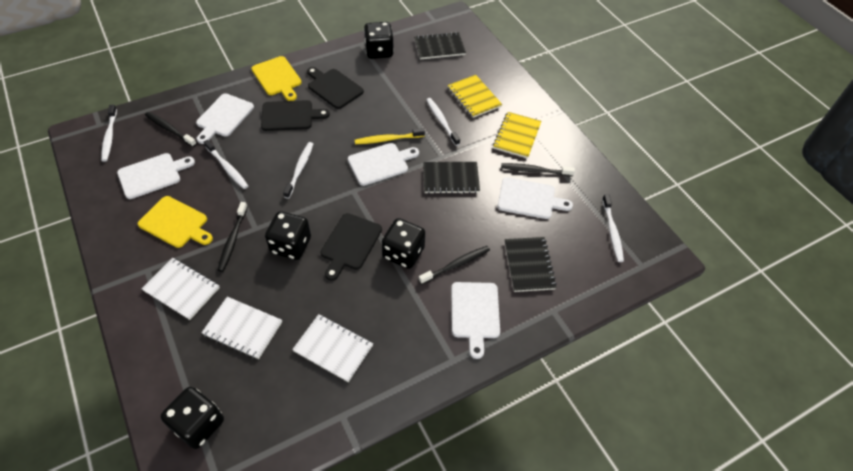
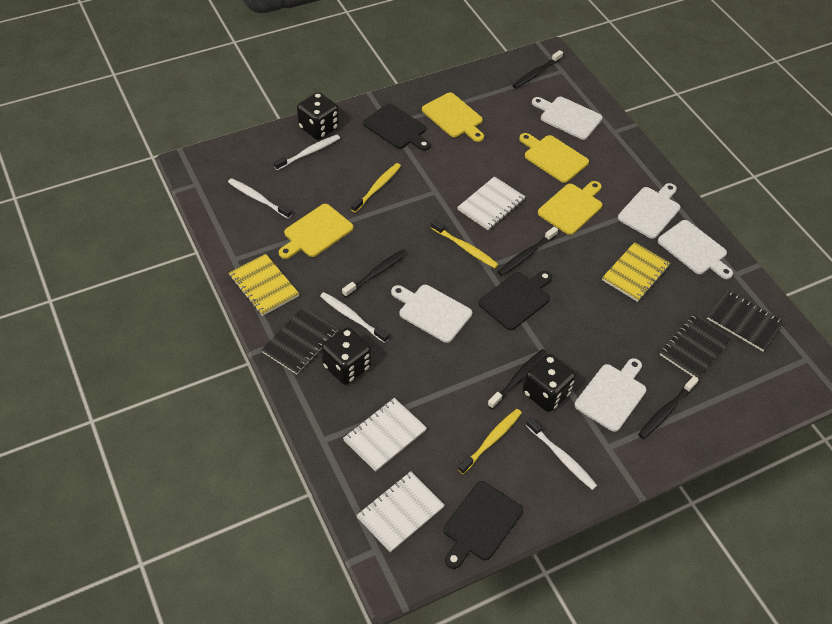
black dice: 4 -> 3
black toothbrush: 4 -> 5
white toothbrush: 5 -> 4
yellow cutting board: 2 -> 4
yellow toothbrush: 1 -> 3

